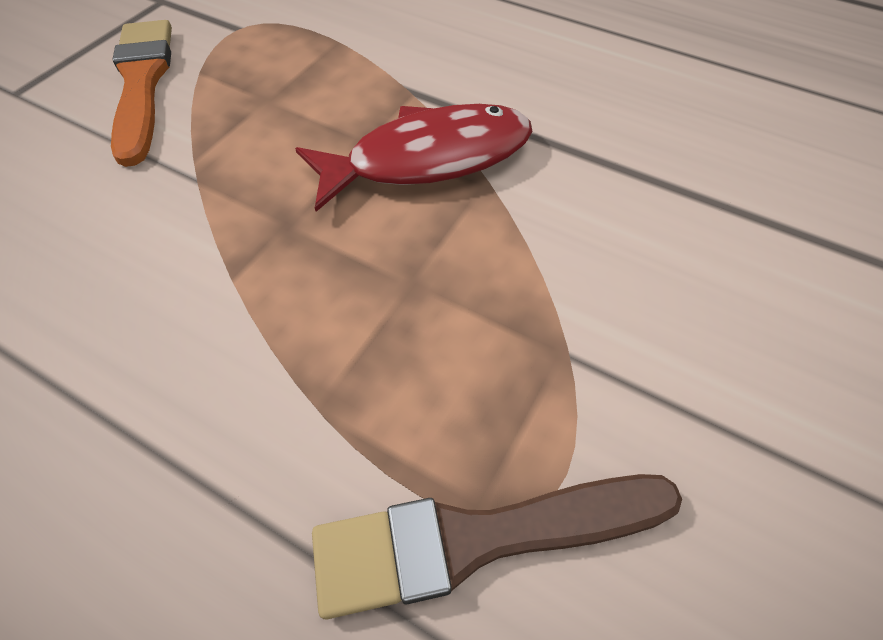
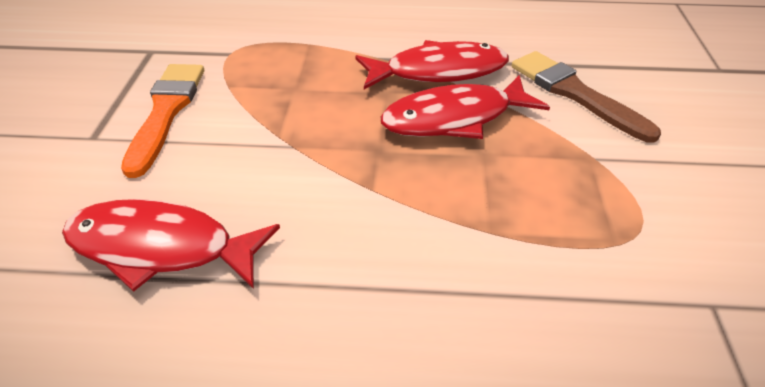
red fish: 1 -> 3

